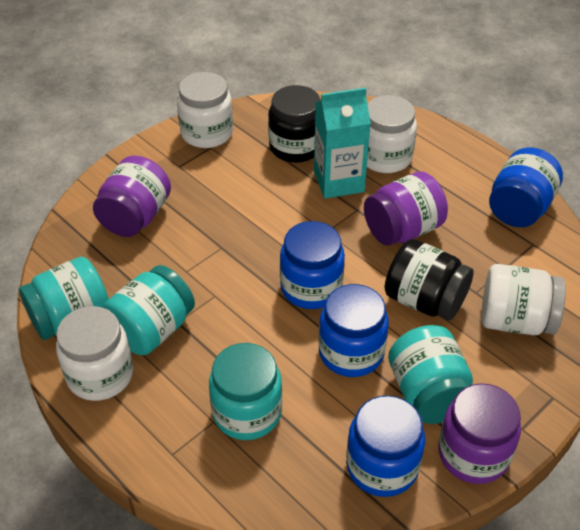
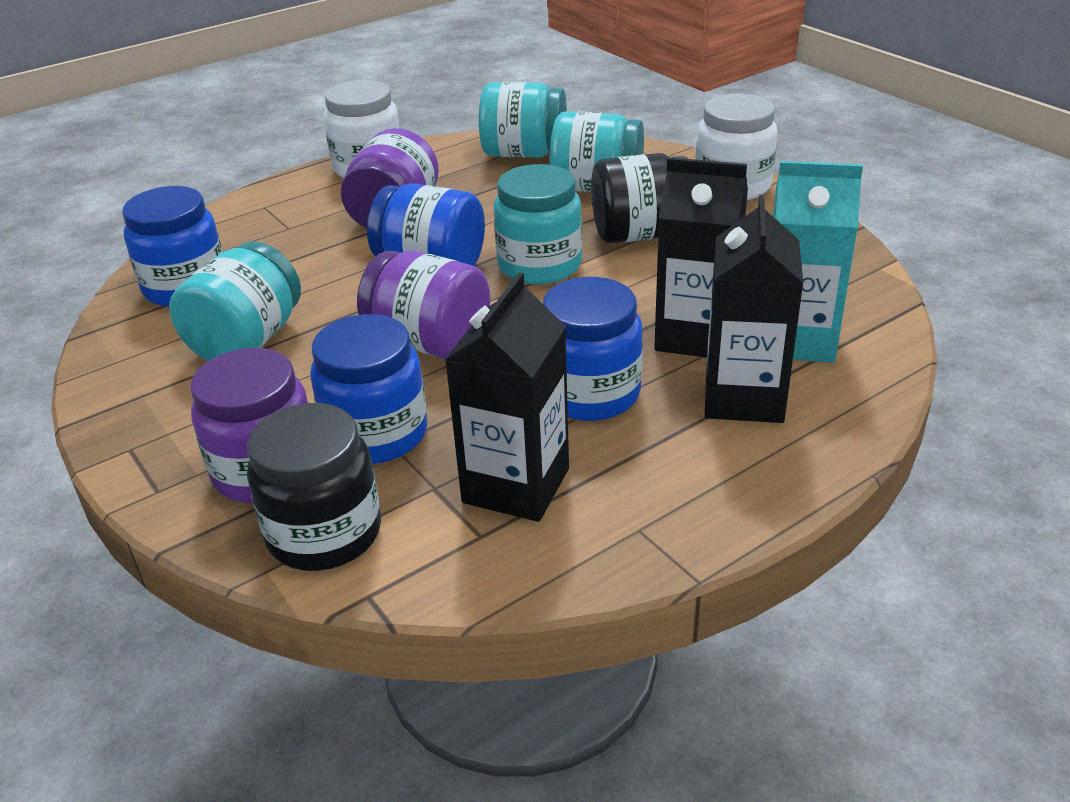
black carton: 0 -> 3
white jar: 4 -> 2

